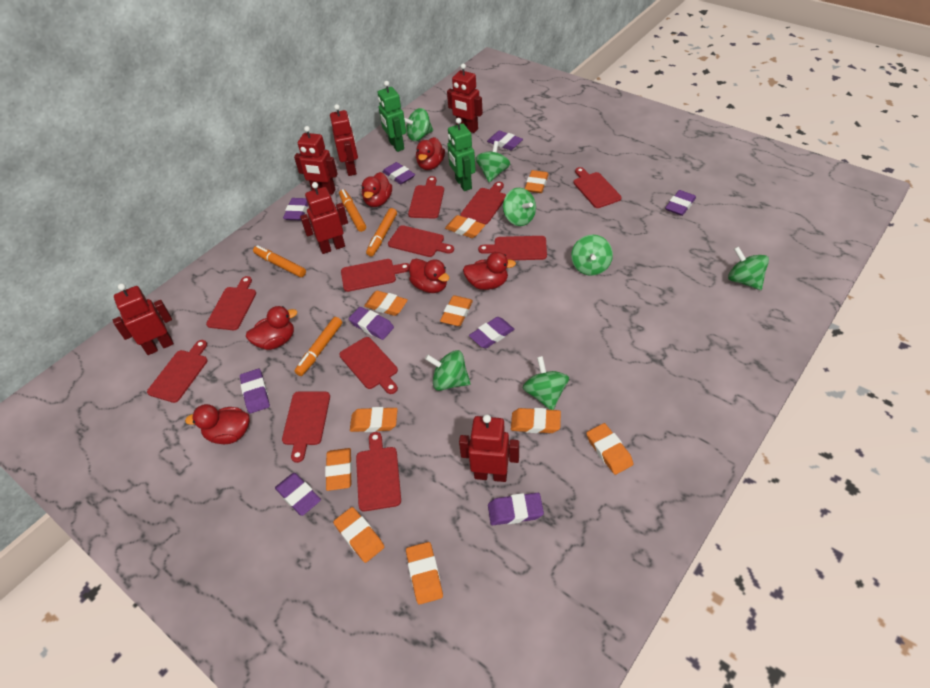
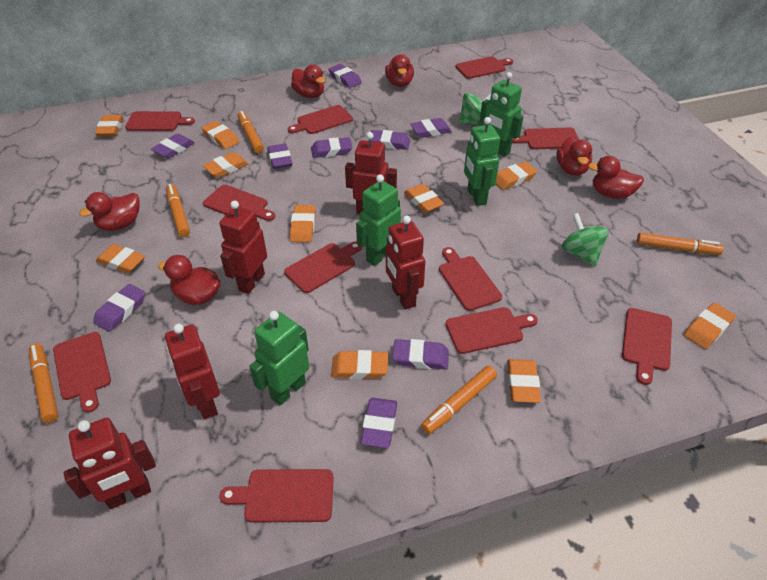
green robot: 2 -> 4
green spinning top: 7 -> 2
orange marker: 4 -> 5
red robot: 6 -> 5

